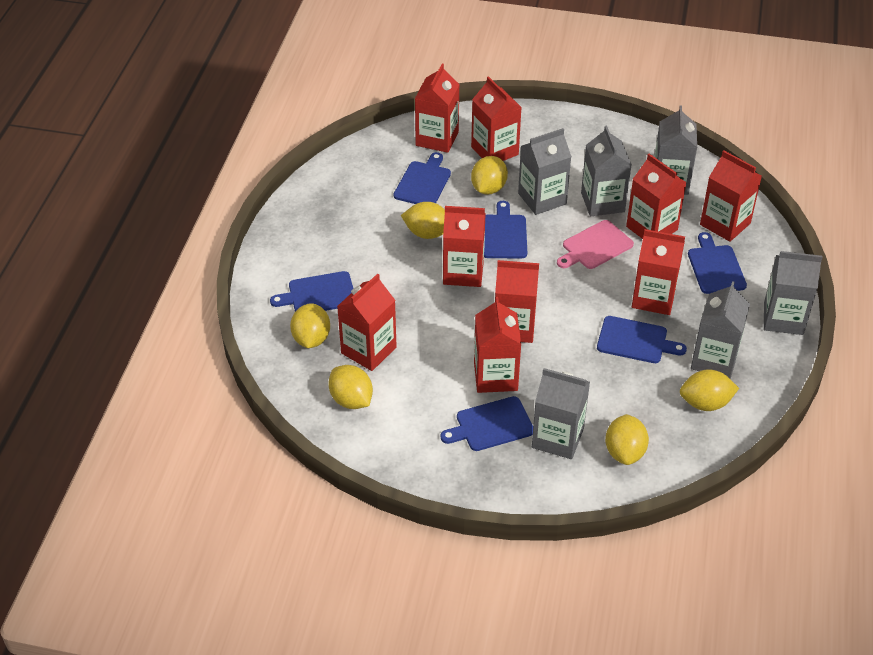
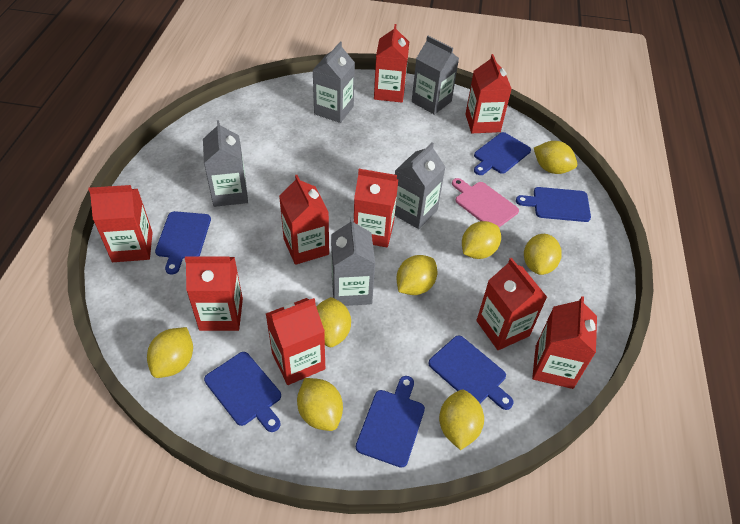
grey carton: 6 -> 5
yellow lemon: 6 -> 8

